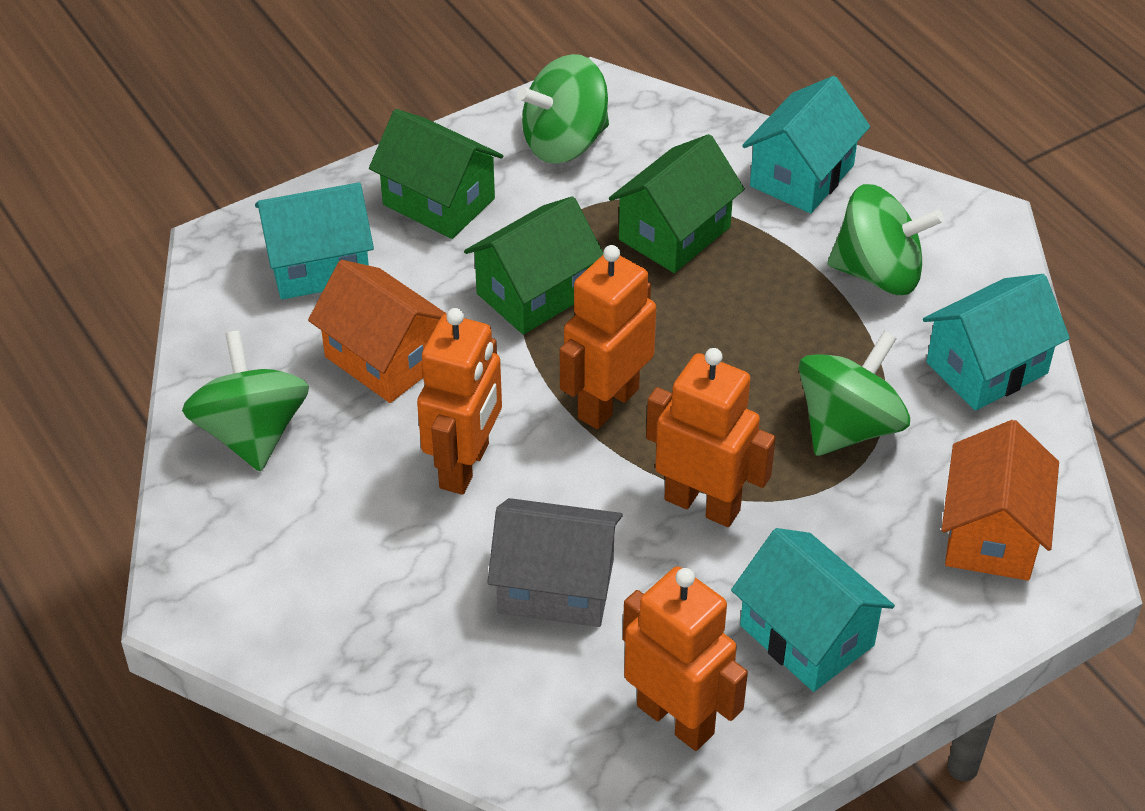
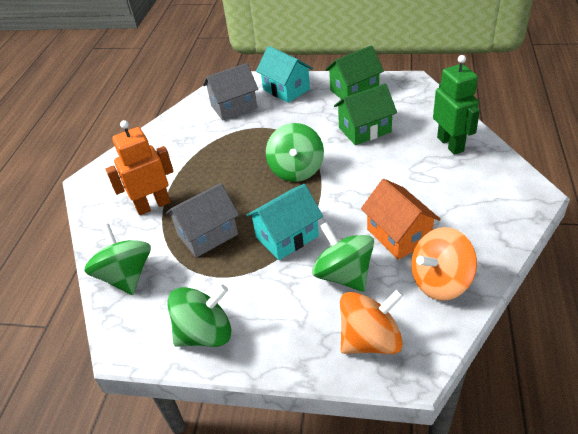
green house: 3 -> 2
green robot: 0 -> 1
grey house: 1 -> 2
orange house: 2 -> 1
orange robot: 4 -> 1
orange spinning top: 0 -> 2
turquoise house: 4 -> 2

